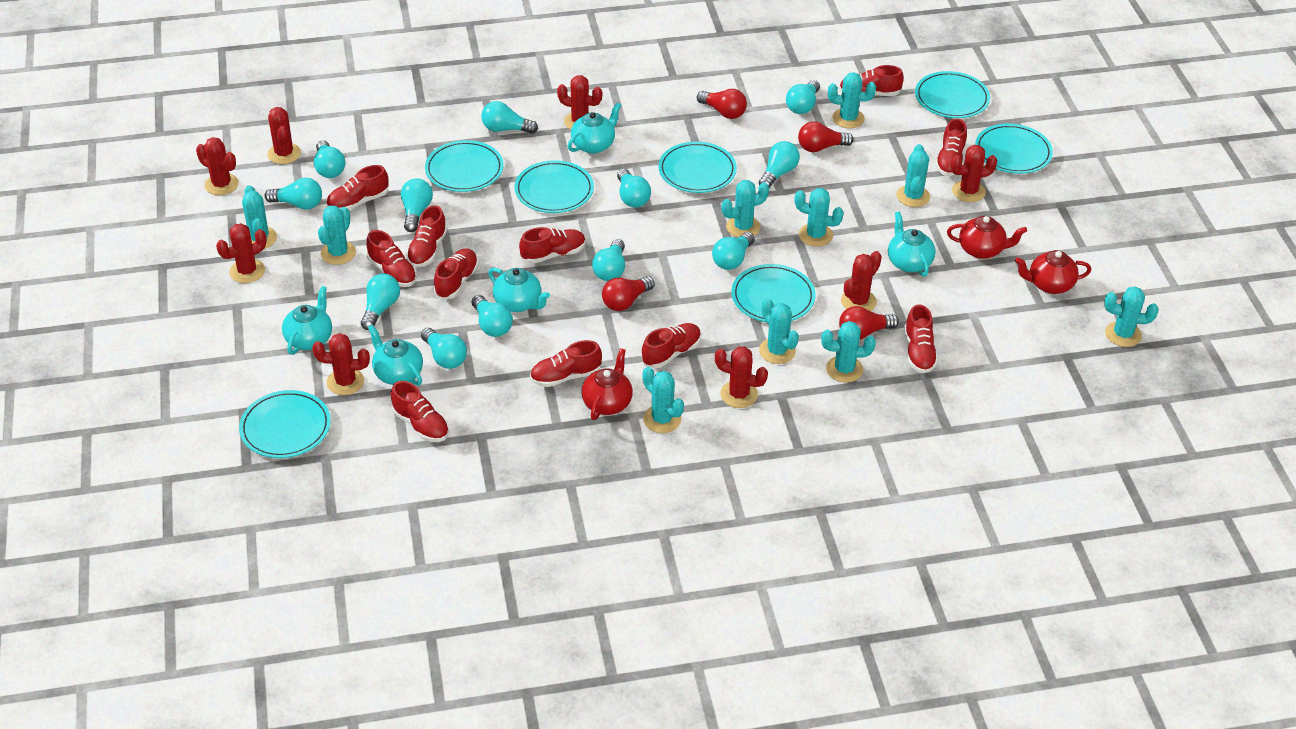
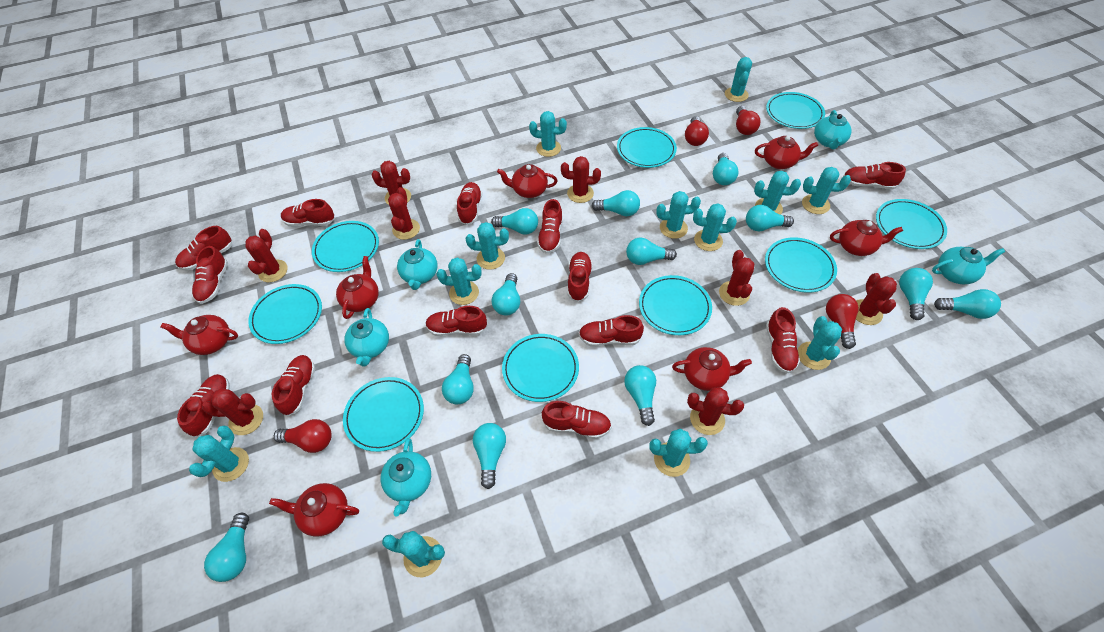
red shoe: 11 -> 13
red teapot: 3 -> 7
turquoise cactus: 10 -> 12
turquoise plate: 7 -> 9

